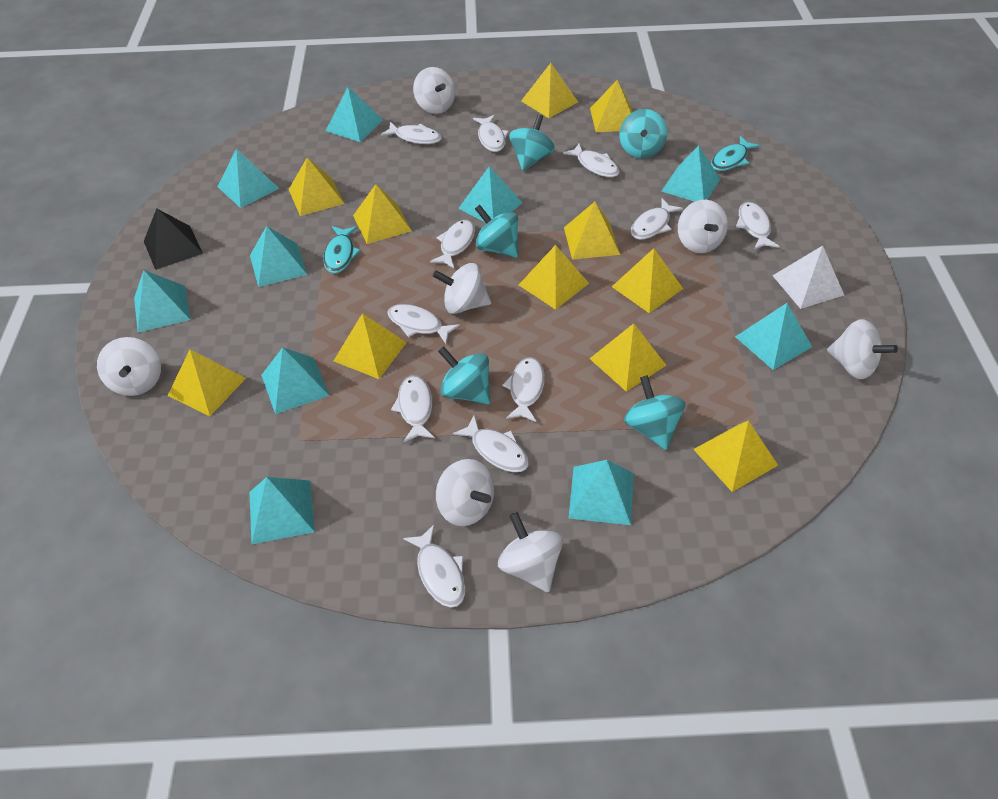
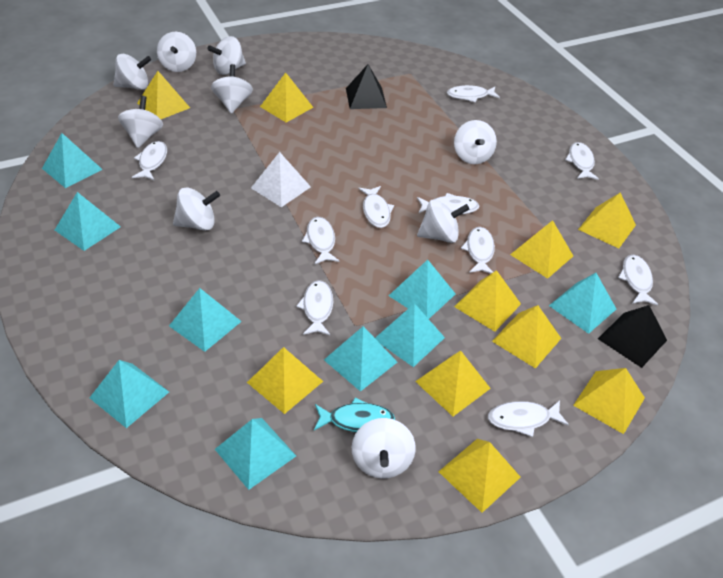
black pyramid: 1 -> 2
turquoise fish: 2 -> 1
turquoise pyramid: 10 -> 9
turquoise spinning top: 5 -> 0
white fish: 11 -> 10
white spinning top: 7 -> 9
yellow pyramid: 11 -> 10

